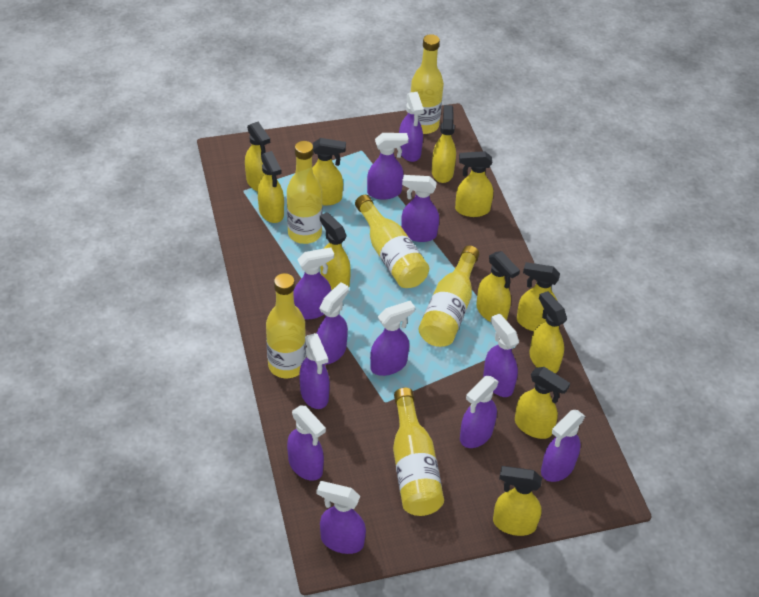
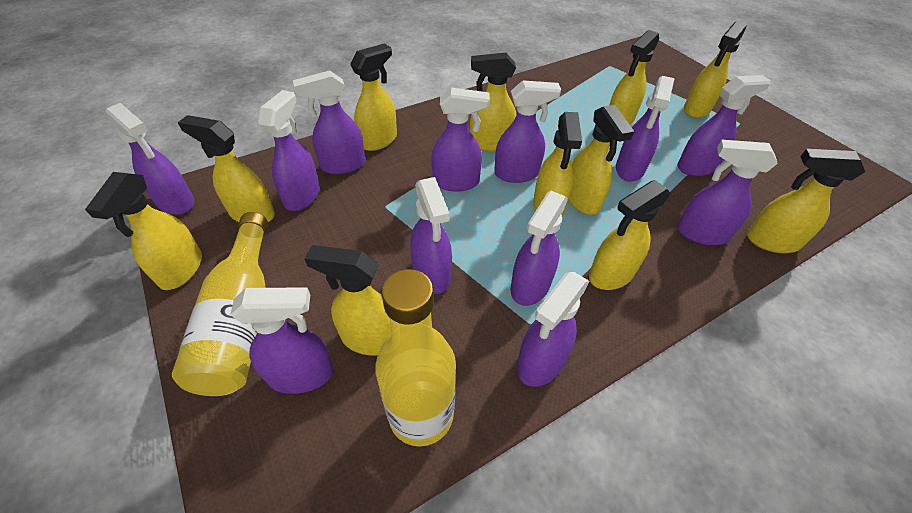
yellow bottle: 6 -> 2

